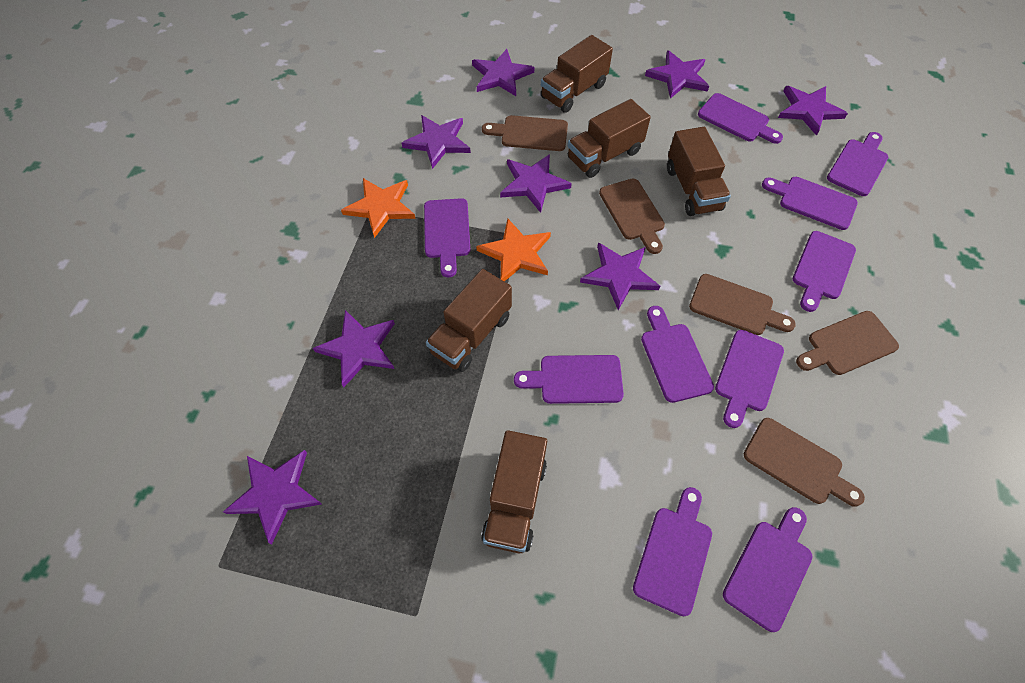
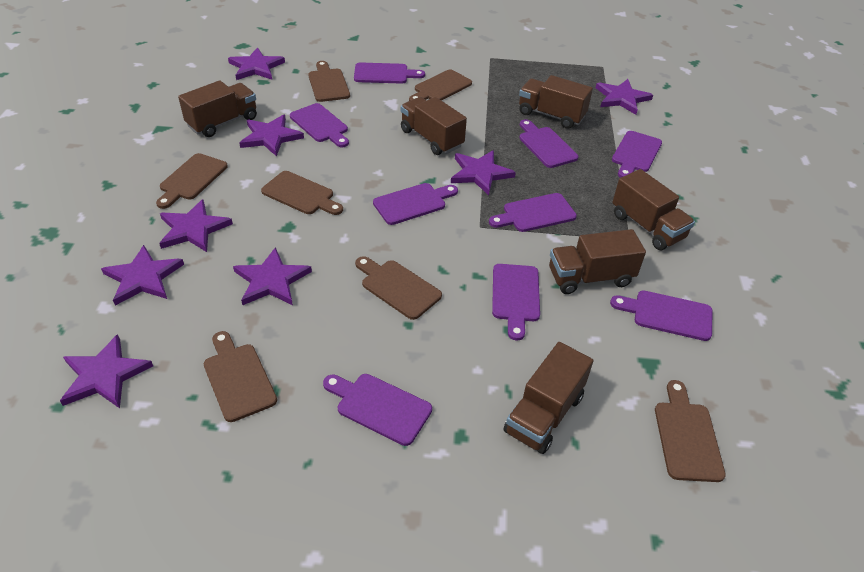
brown cutting board: 5 -> 7
brown truck: 5 -> 6
orange star: 2 -> 0
purple cutting board: 10 -> 9

